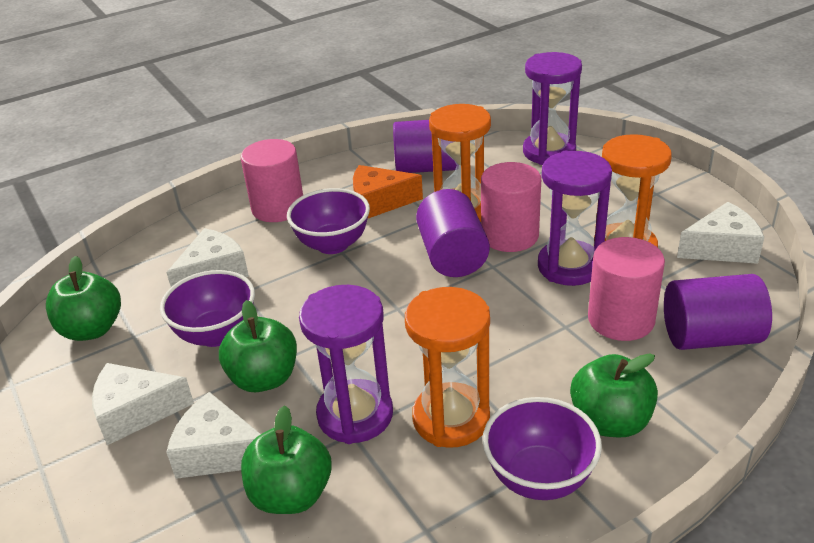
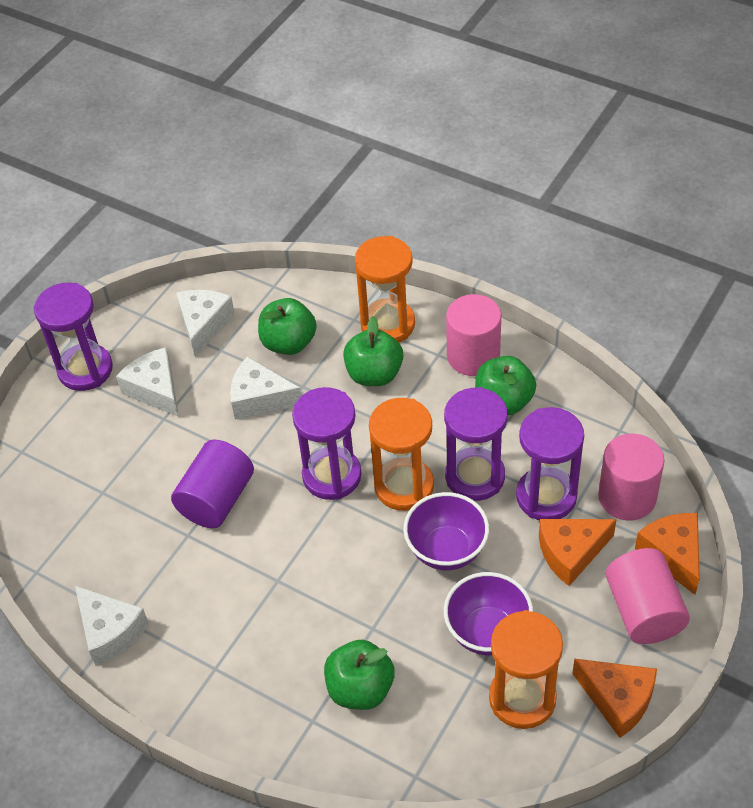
orange cheese: 1 -> 3
purple bowl: 3 -> 2
purple cylinder: 3 -> 1
purple hourglass: 3 -> 4

